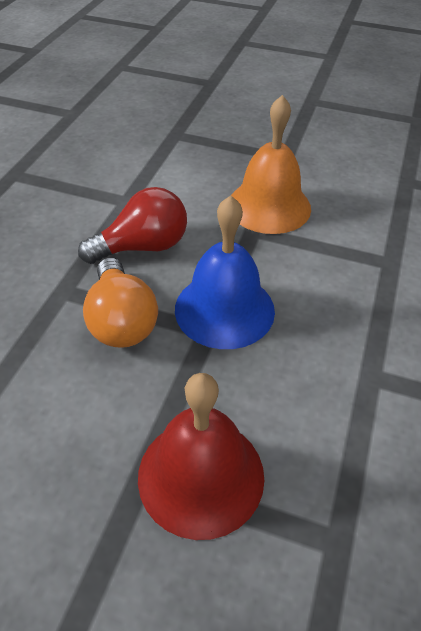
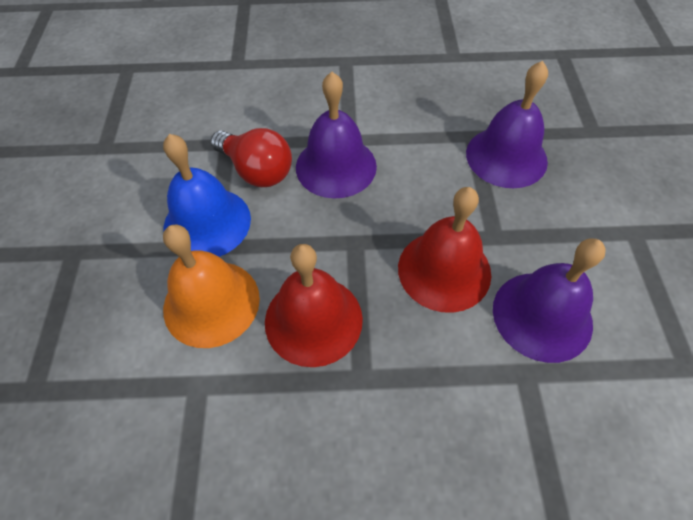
orange light bulb: 1 -> 0
purple bell: 0 -> 3
red bell: 1 -> 2

